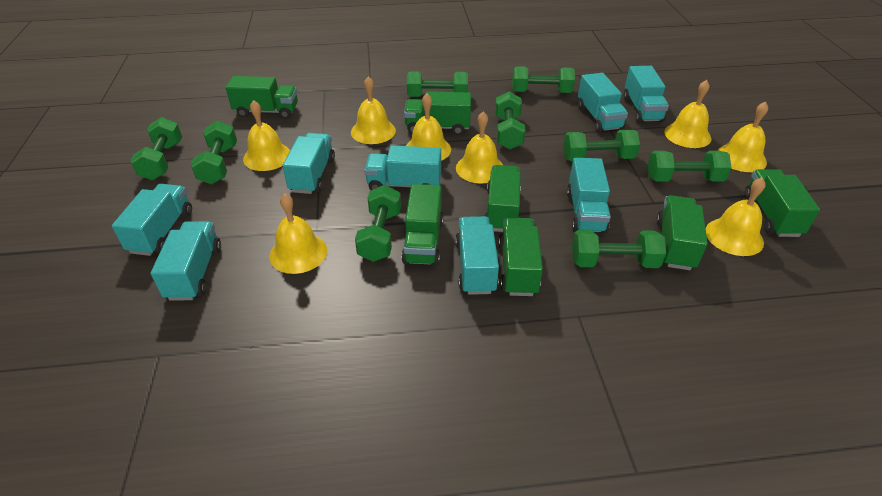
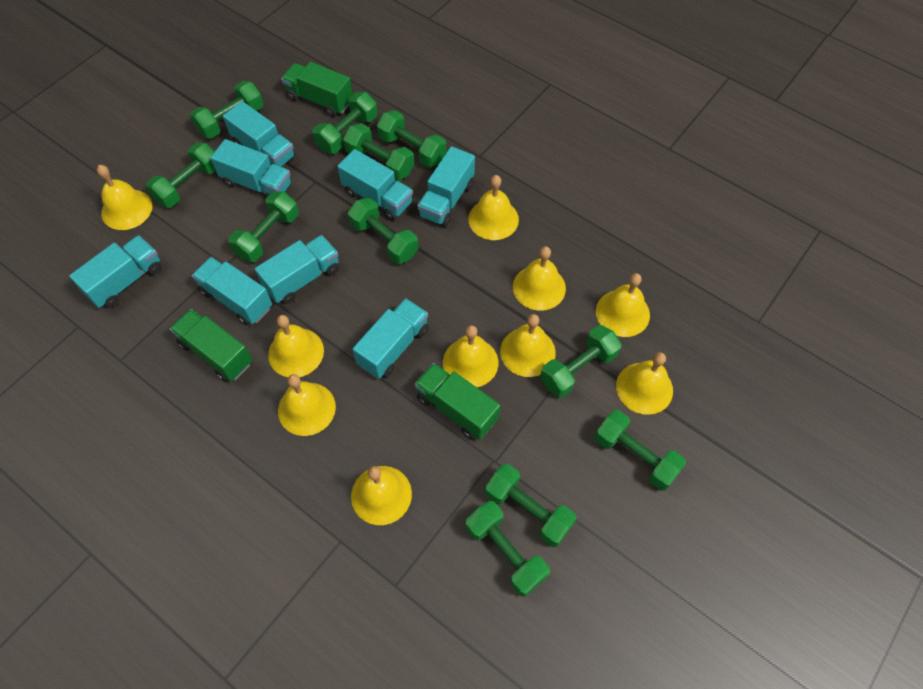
green dumbbell: 9 -> 11
green truck: 7 -> 3
yellow bell: 8 -> 10

